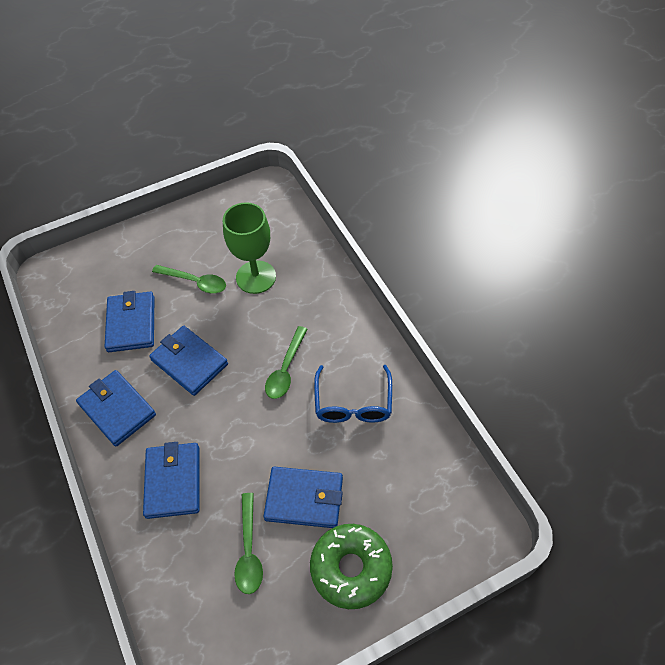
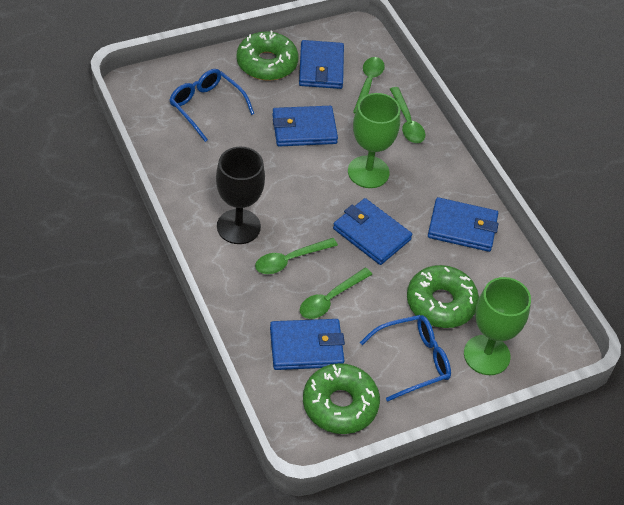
black goblet: 0 -> 1
blue glasses: 1 -> 2
green donut: 1 -> 3
green goblet: 1 -> 2
green spoon: 3 -> 4

